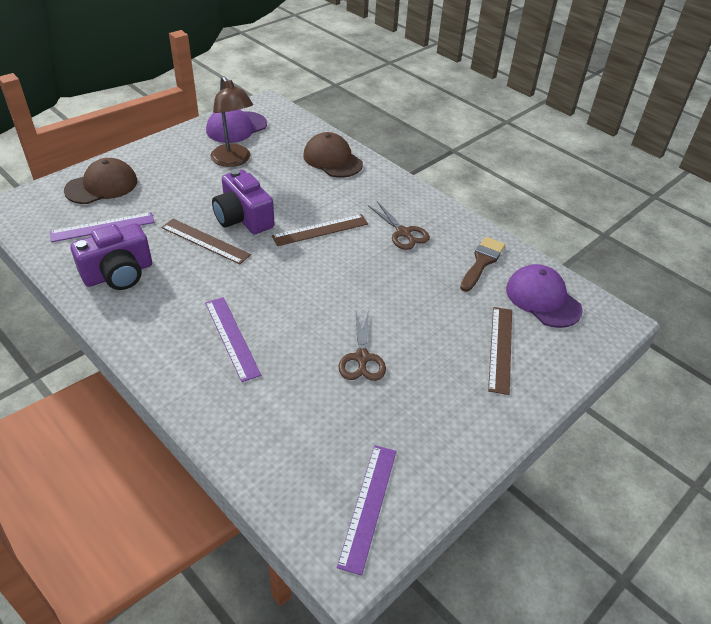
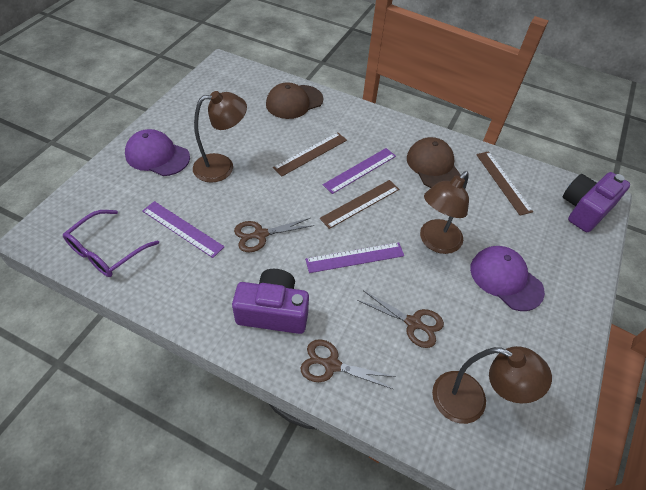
brown brush: 1 -> 0
brown lamp: 1 -> 3
brown scissors: 2 -> 3
purple glasses: 0 -> 1

